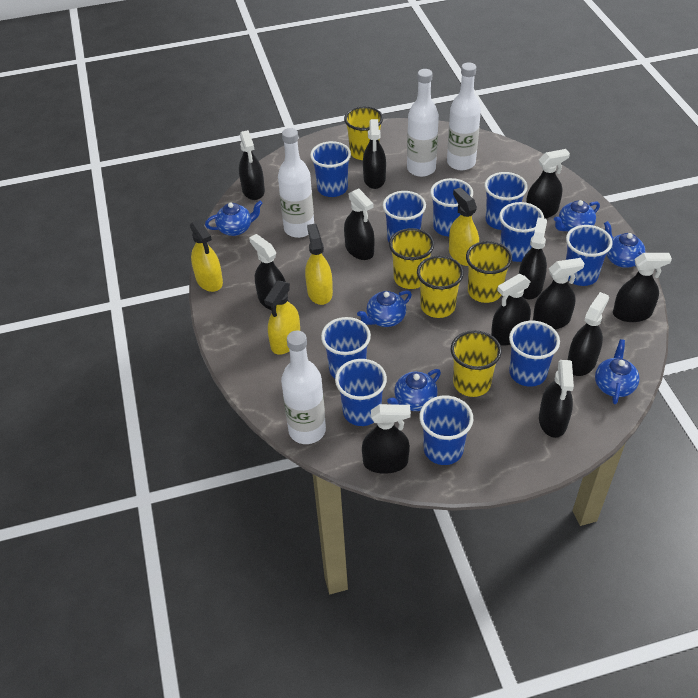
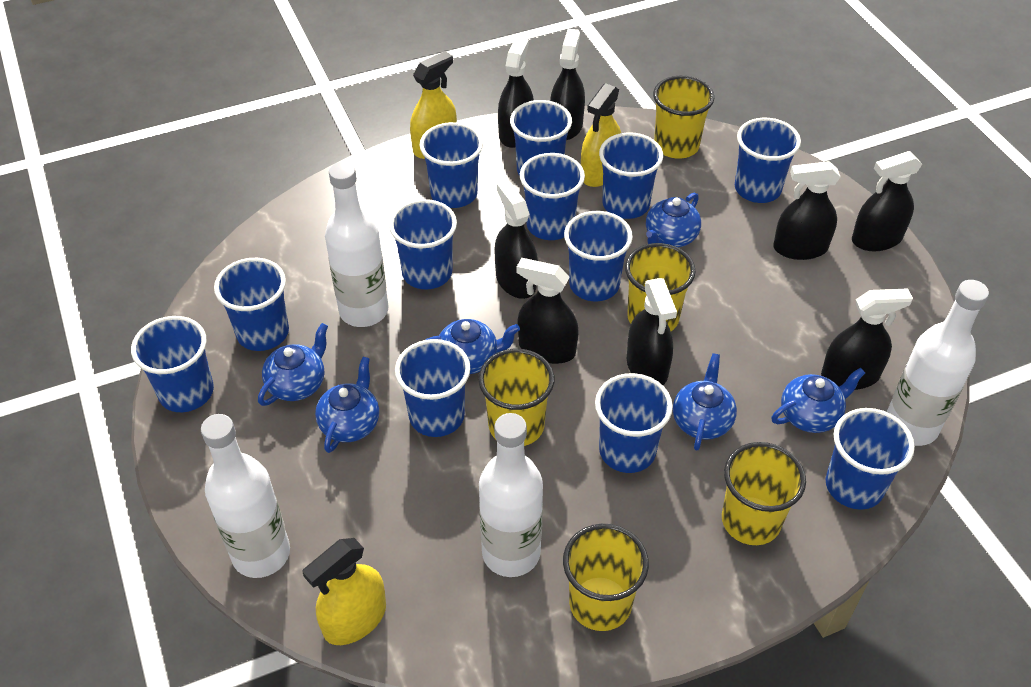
black spray bottle: 12 -> 8
blue cup: 10 -> 12
yellow spray bottle: 4 -> 3

